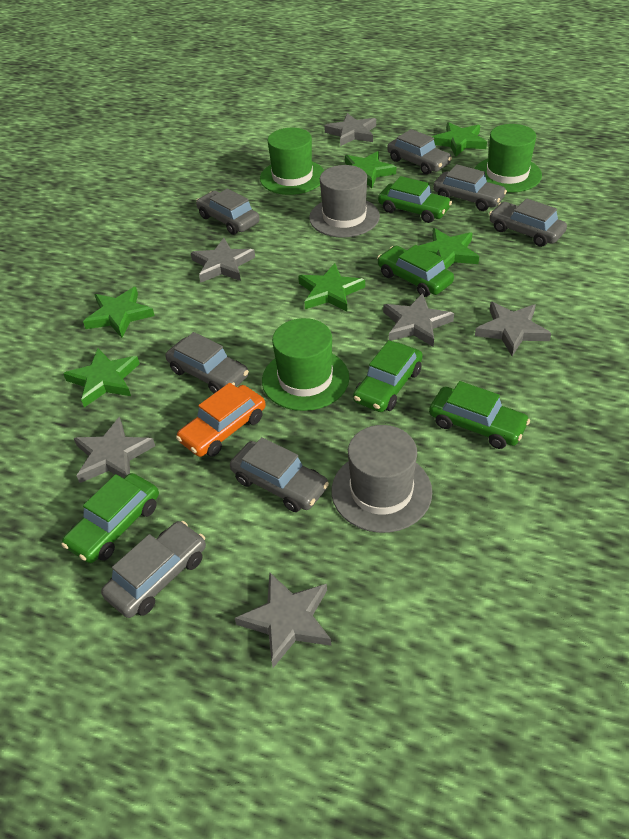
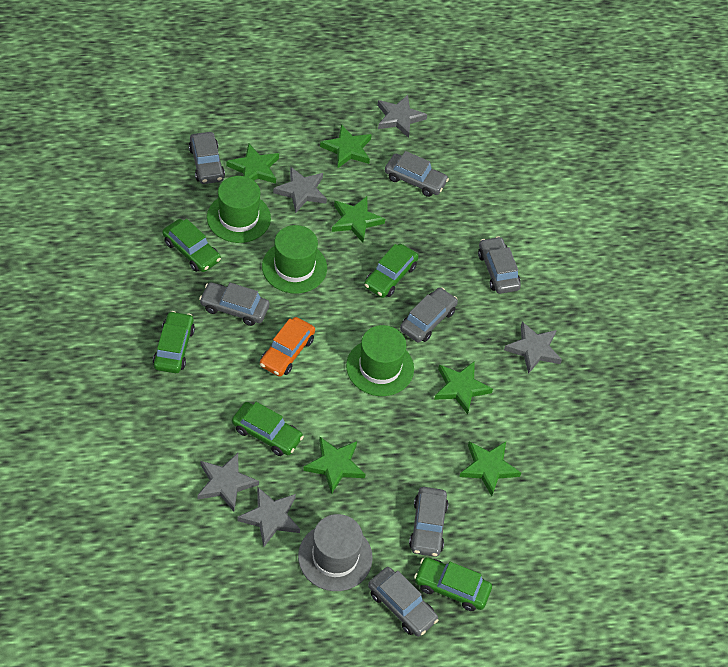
grey hat: 2 -> 1
grey star: 6 -> 5

